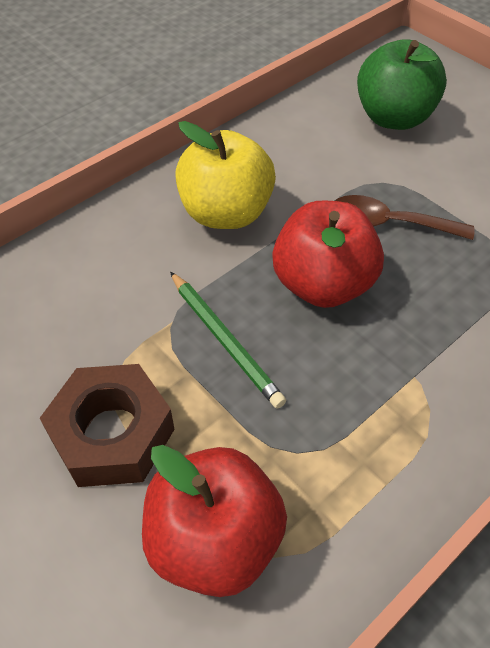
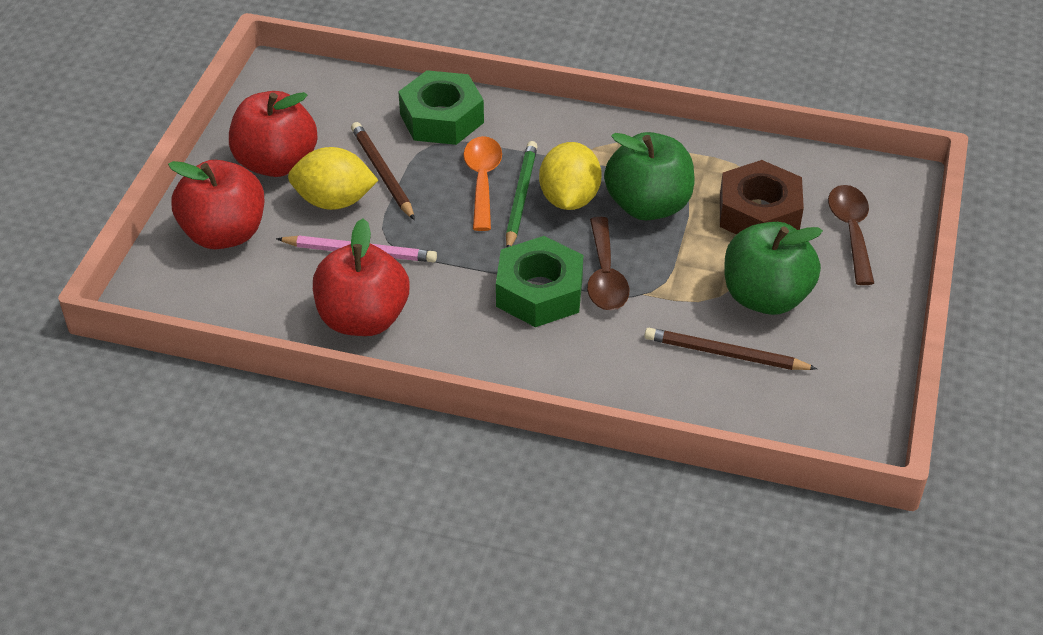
brown pencil: 0 -> 2
brown spoon: 1 -> 2
green apple: 1 -> 2
green nut: 0 -> 2
orange spoon: 0 -> 1
pink pencil: 0 -> 1
red apple: 2 -> 3
yellow apple: 1 -> 0
yellow lemon: 0 -> 2

